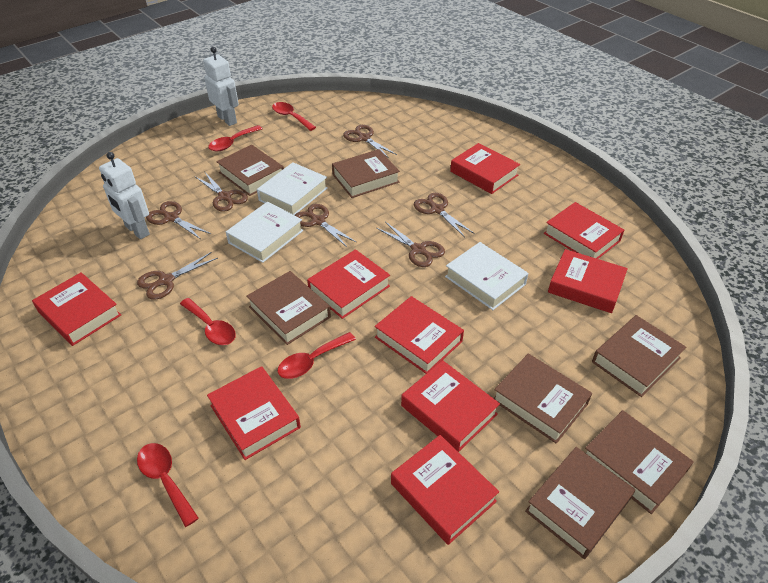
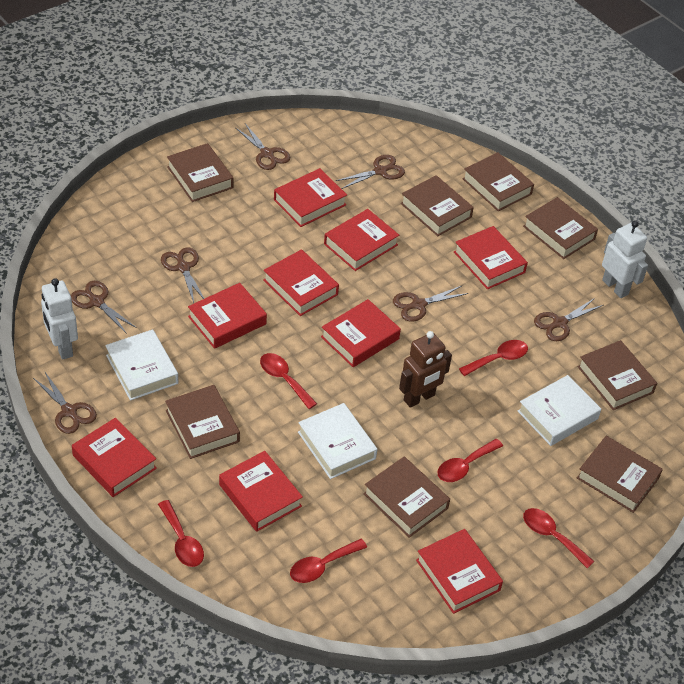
brown book: 7 -> 8
brown robot: 0 -> 1
red spoon: 5 -> 6

